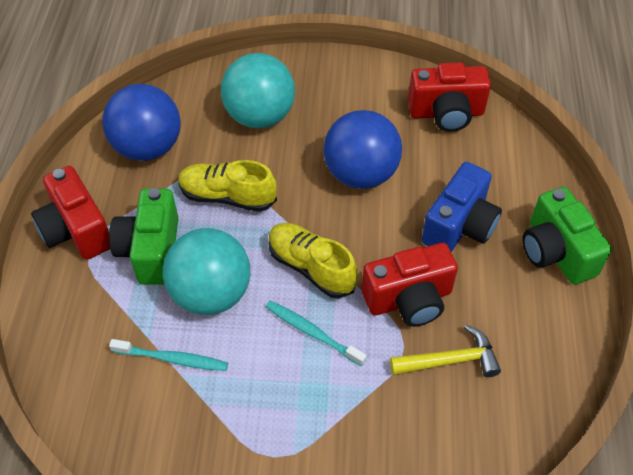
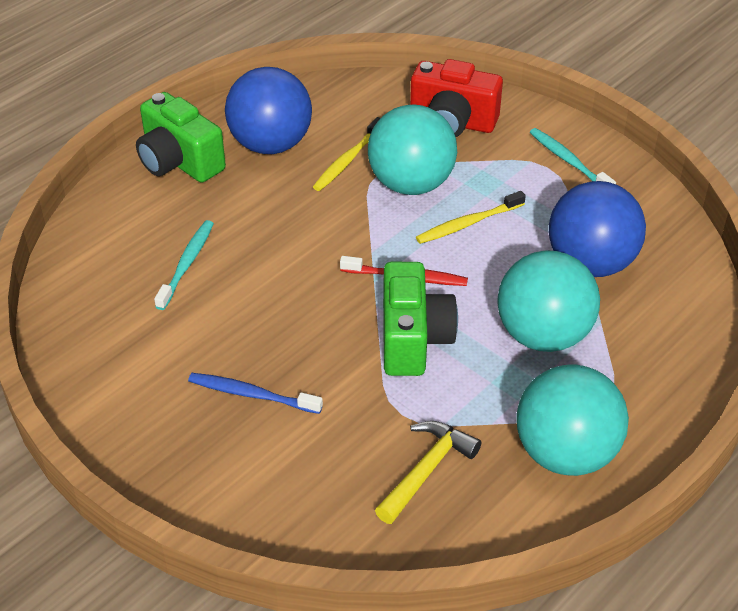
blue camera: 1 -> 0
blue toothbrush: 0 -> 1
red camera: 3 -> 1
red toothbrush: 0 -> 1
turquoise ball: 2 -> 3
yellow shoe: 2 -> 0
yellow toothbrush: 0 -> 2

